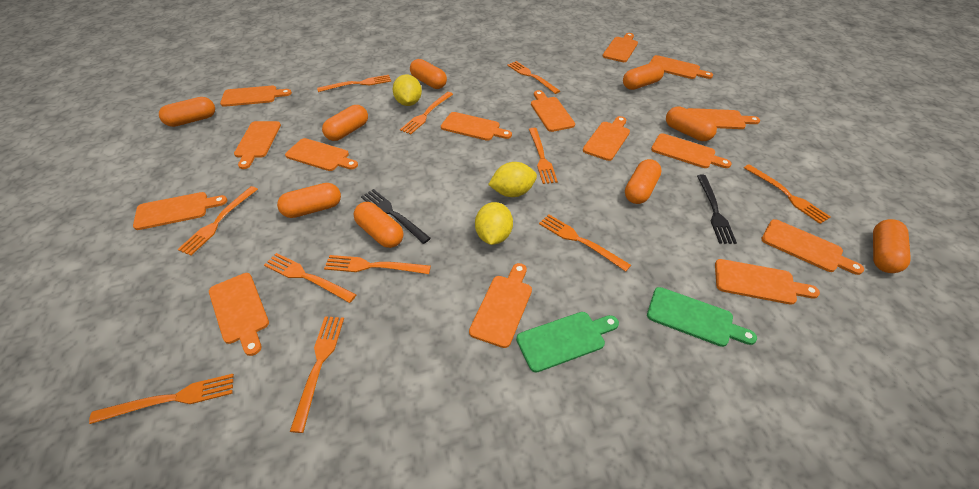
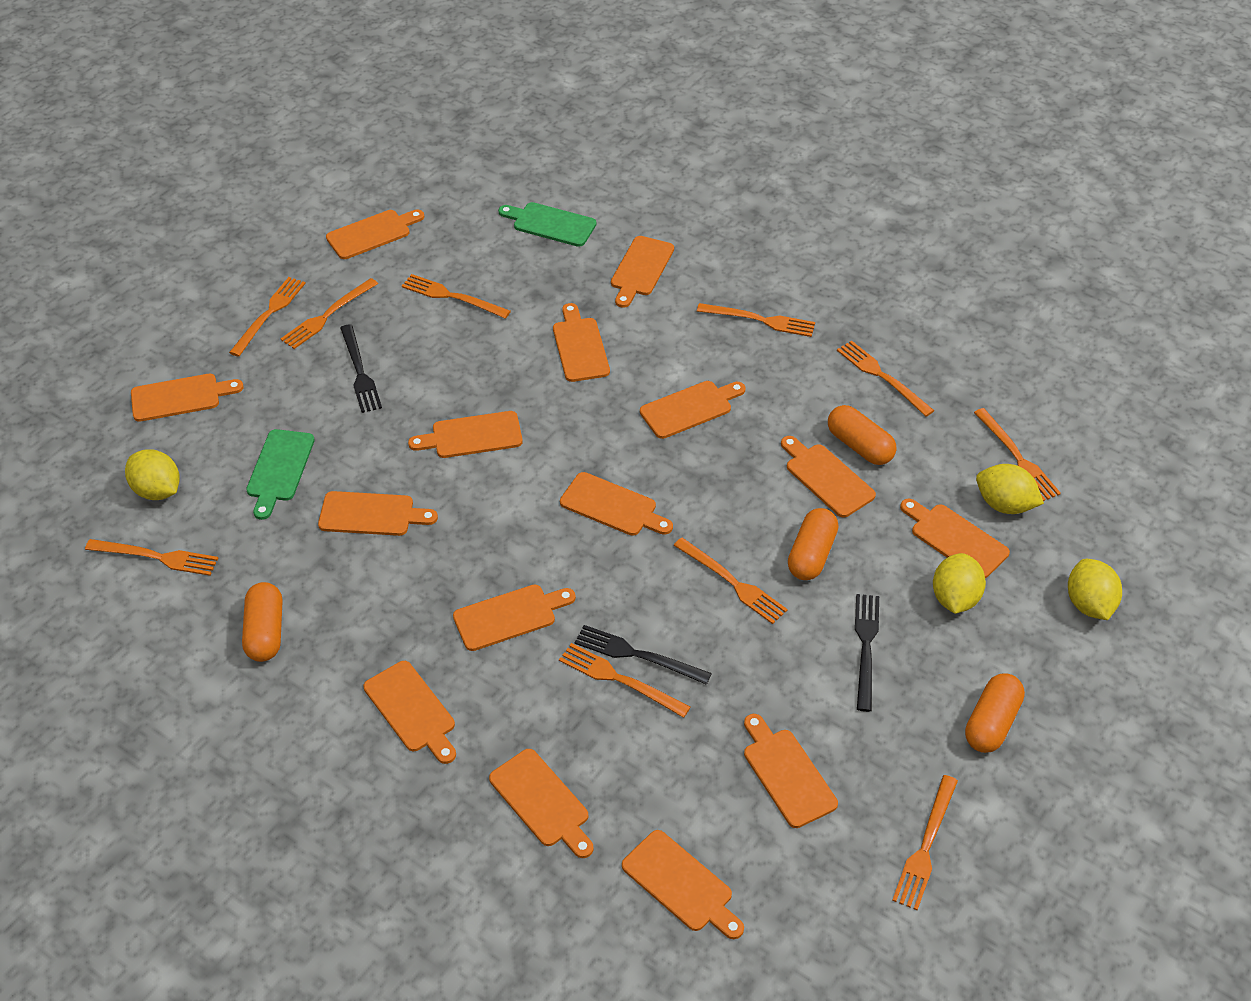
black fork: 2 -> 3
orange capsule: 9 -> 4
orange fork: 11 -> 10
yellow lemon: 3 -> 4

